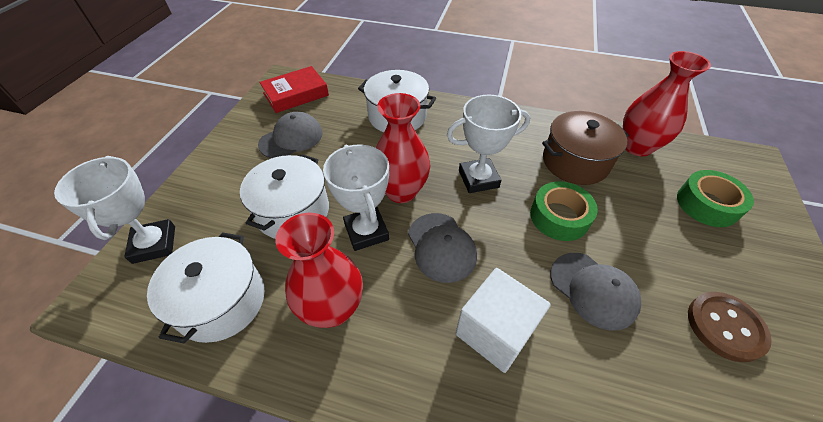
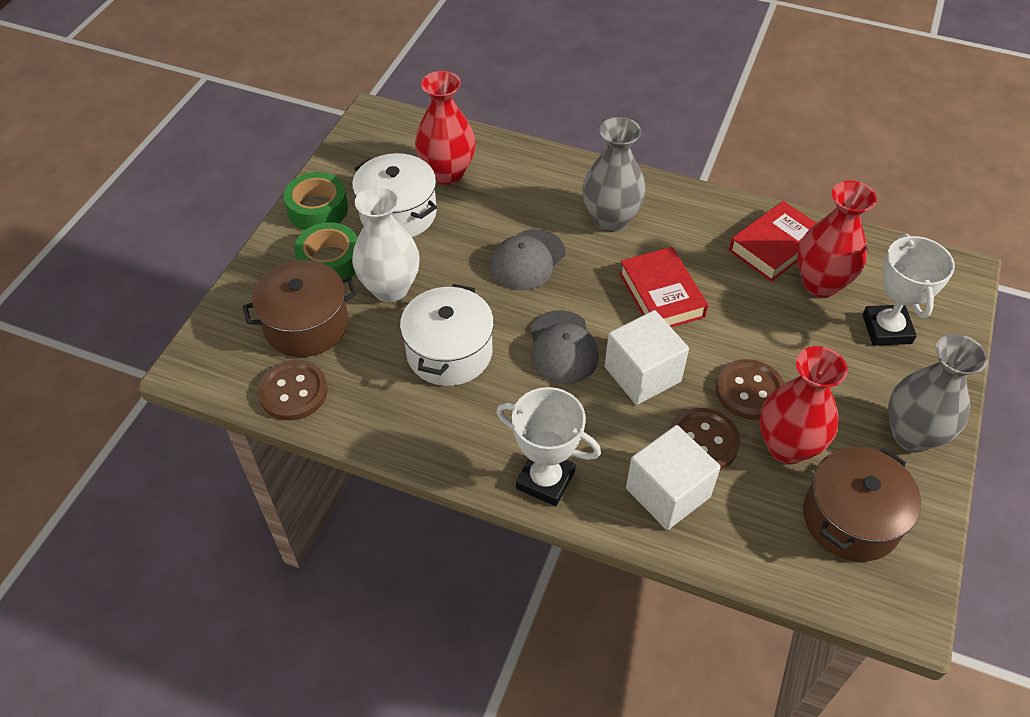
brown button: 1 -> 3
brown pot: 1 -> 2
grey cap: 3 -> 2
grey vase: 0 -> 2
red book: 1 -> 2
white cube: 1 -> 2
white pot: 3 -> 2
white trophy: 3 -> 2
white vase: 0 -> 1

